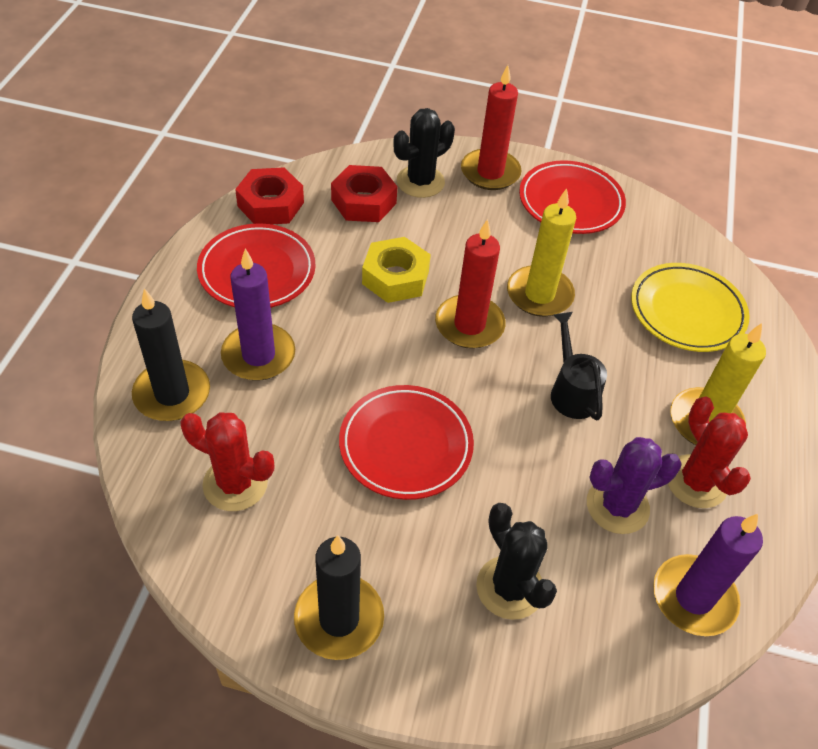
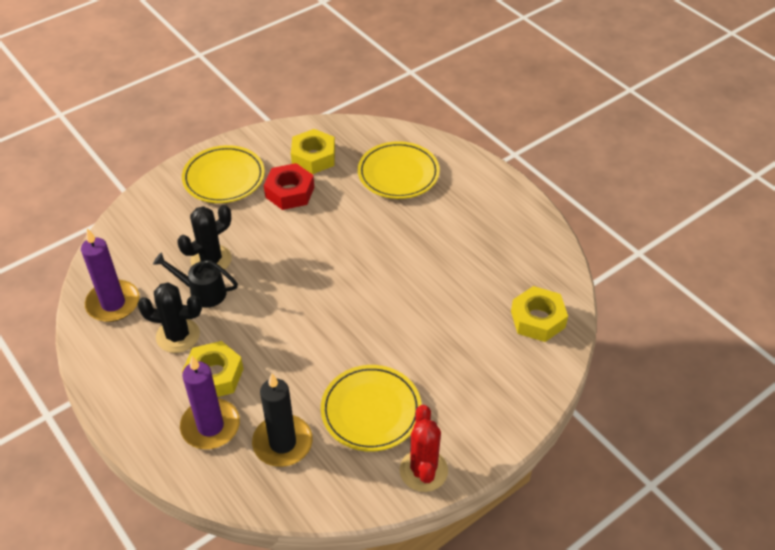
black candle: 2 -> 1
purple cactus: 1 -> 0
red cactus: 2 -> 1
red candle: 2 -> 0
red nut: 2 -> 1
red plate: 3 -> 0
yellow candle: 2 -> 0
yellow nut: 1 -> 3
yellow plate: 1 -> 3

